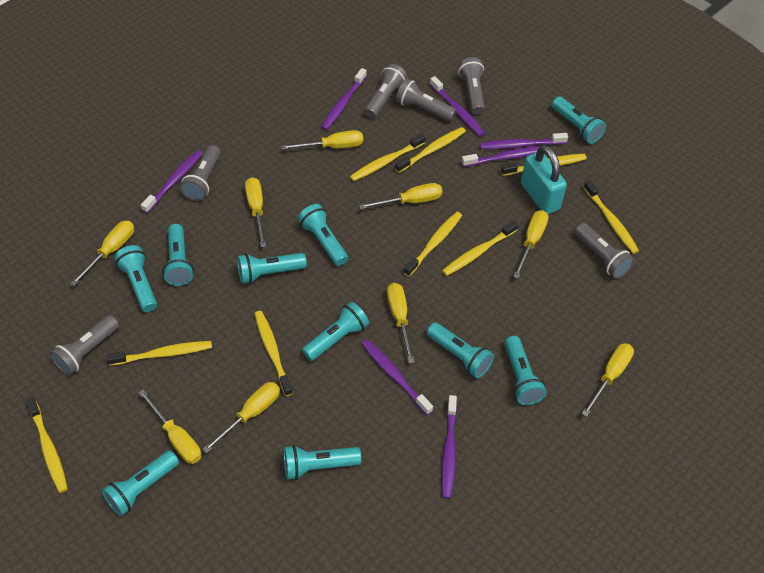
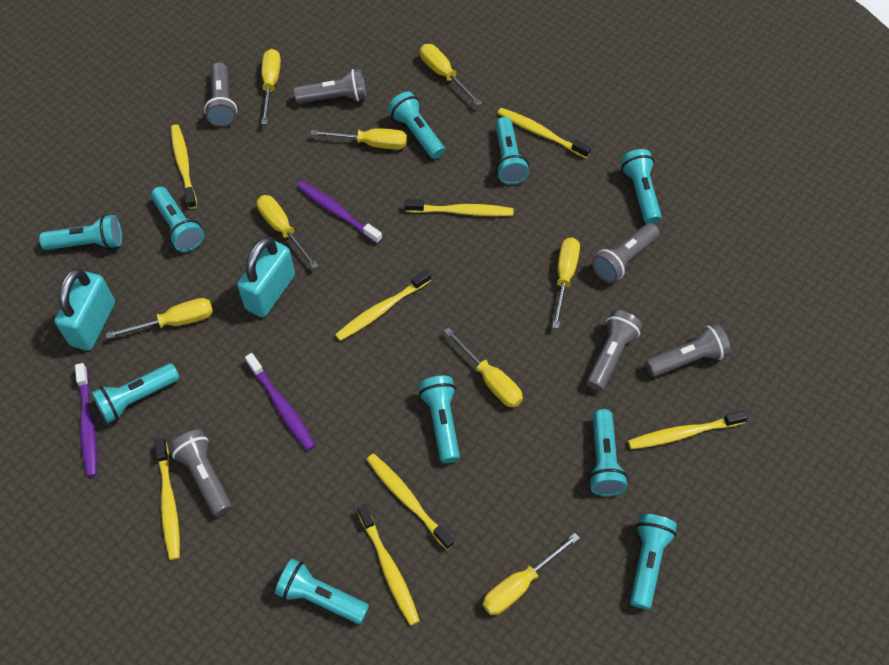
purple toothbrush: 7 -> 3
turquoise padlock: 1 -> 2
yellow screwdriver: 9 -> 8
yellow toothbrush: 9 -> 8

